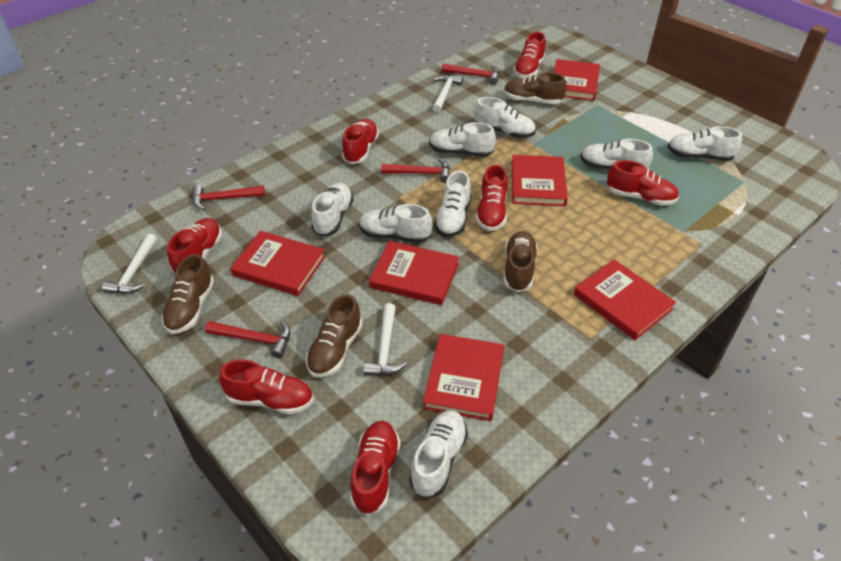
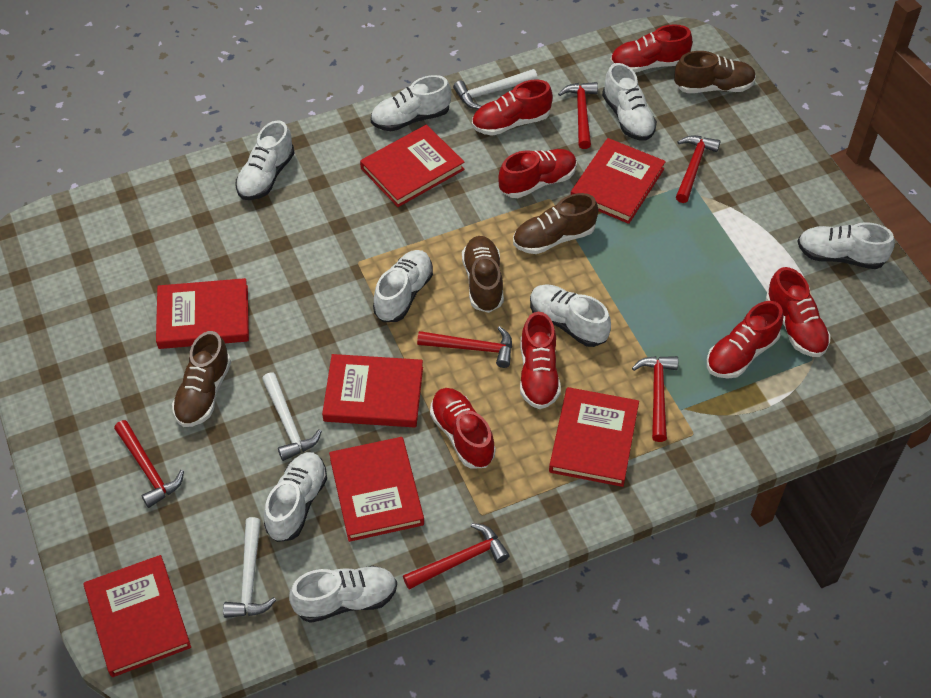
red book: 6 -> 7
red hammer: 4 -> 6

